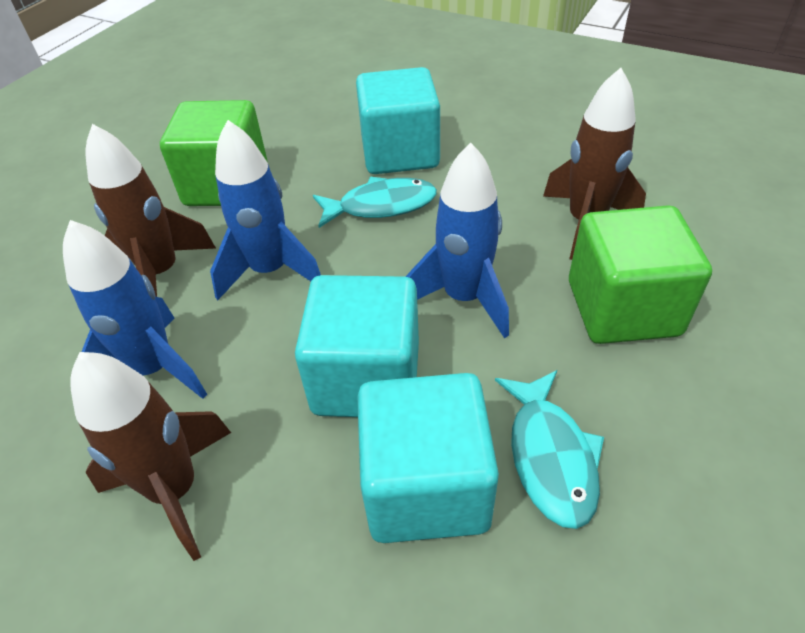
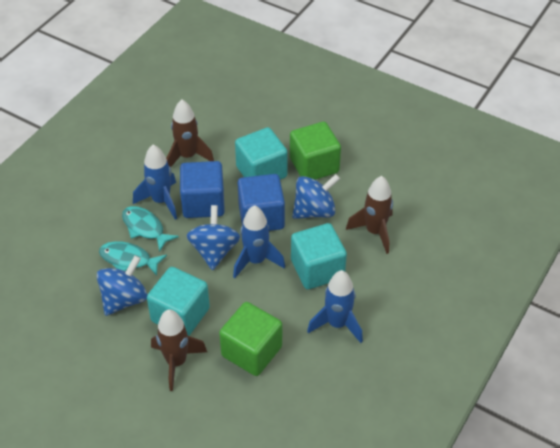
blue cube: 0 -> 2
blue spinning top: 0 -> 3

